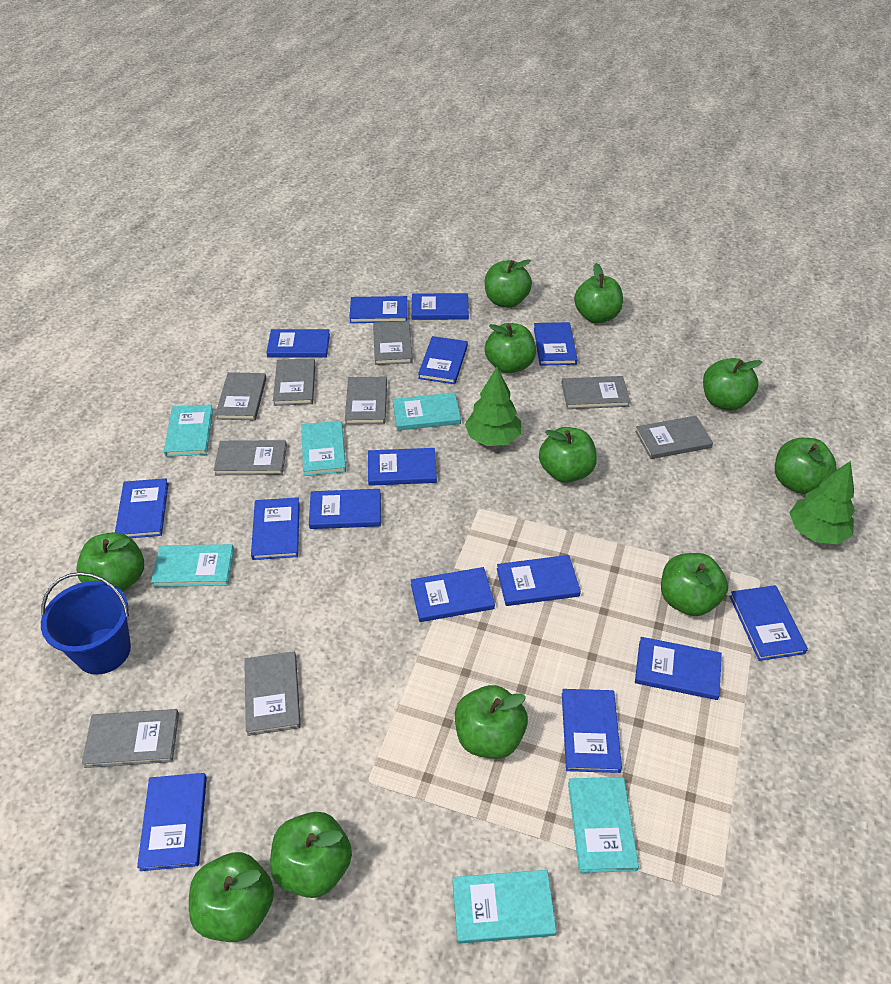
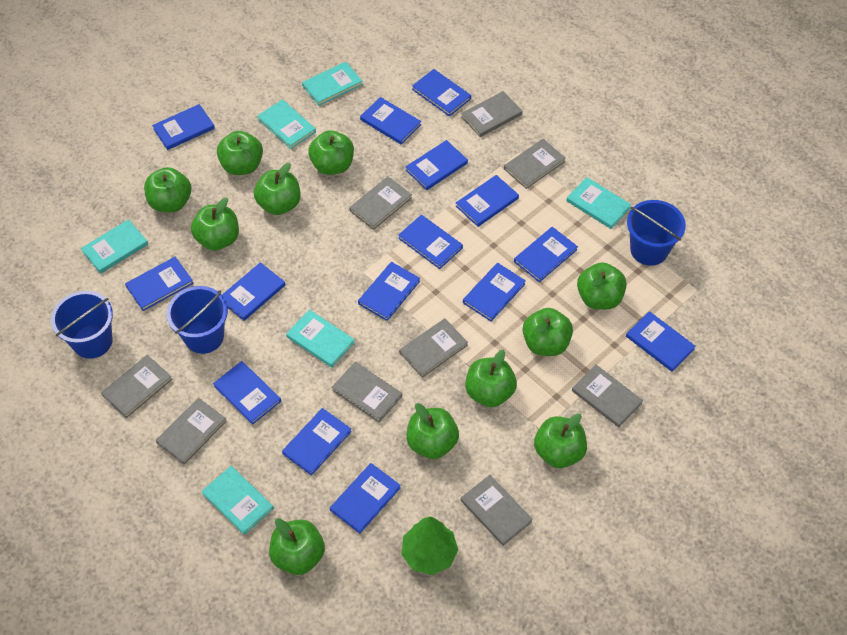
blue bucket: 1 -> 3
green tree: 2 -> 1

